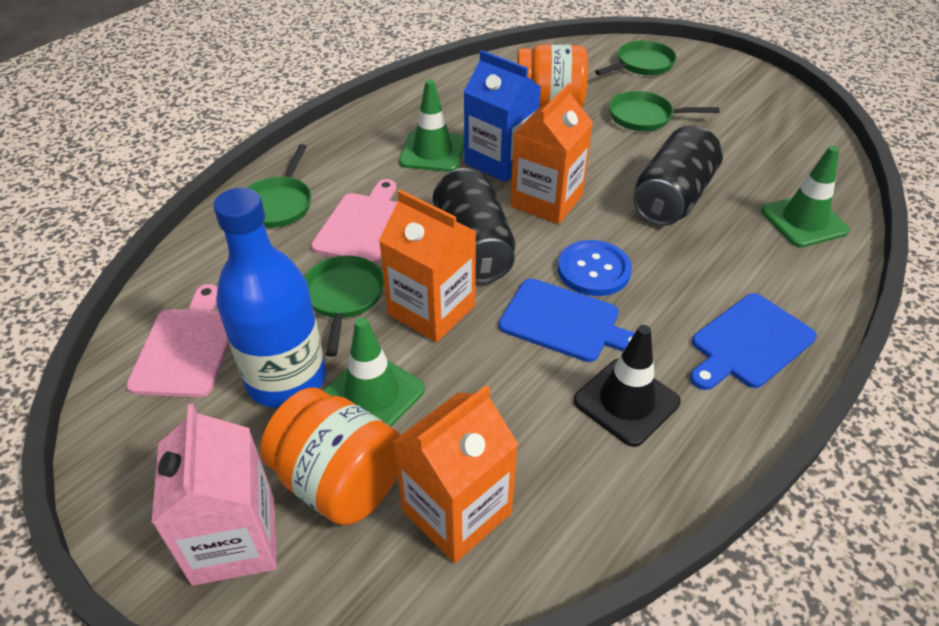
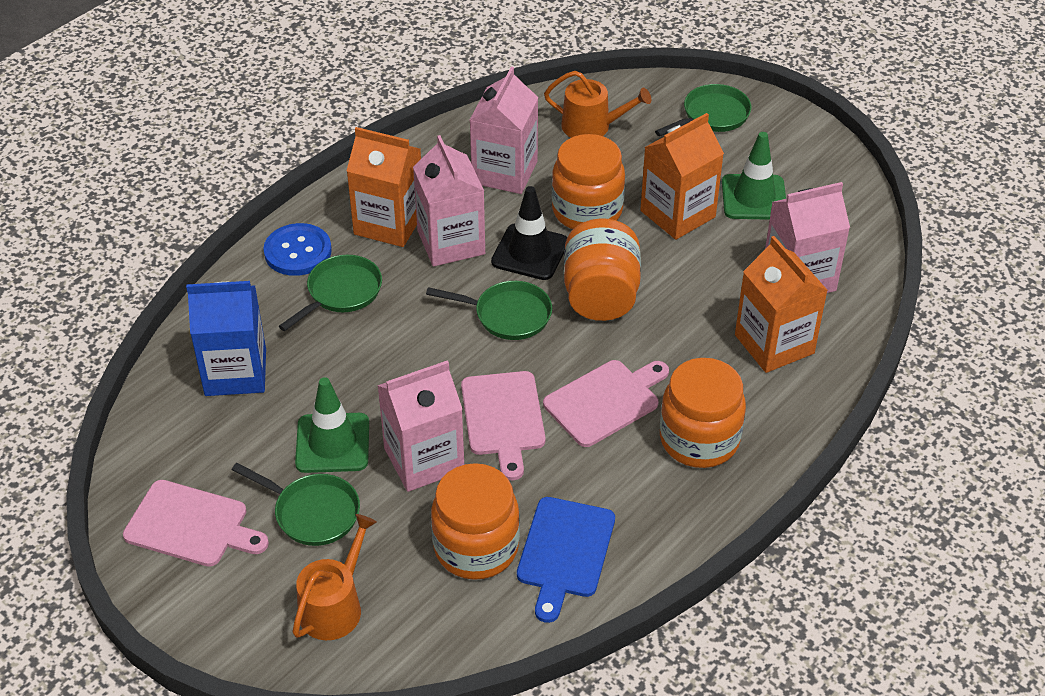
black can: 2 -> 0
blue bottle: 1 -> 0
blue cutting board: 2 -> 1
green traffic cone: 3 -> 2
orange jar: 2 -> 4
orange watering can: 0 -> 2
pink carton: 1 -> 4
pink cutting board: 2 -> 3

